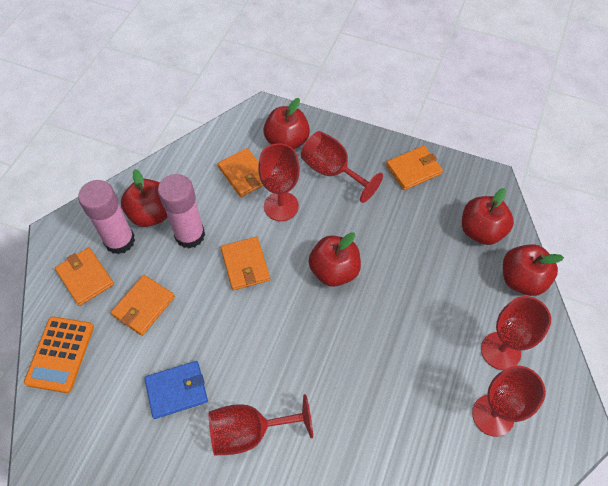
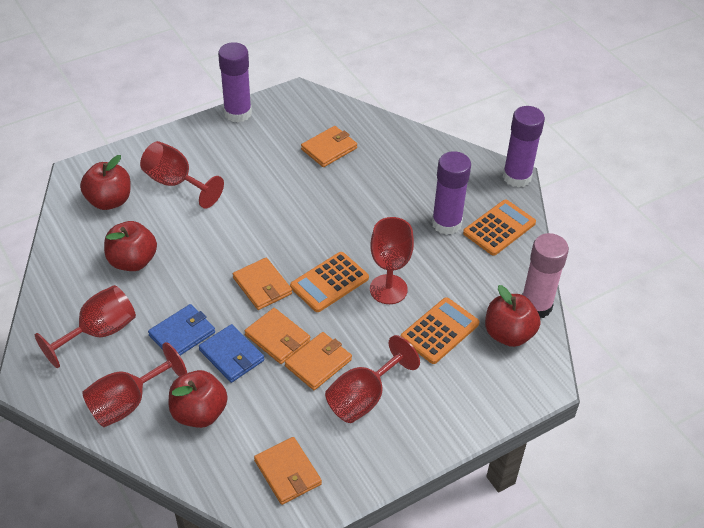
blue wallet: 1 -> 2
orange calculator: 1 -> 3
pink glue stick: 2 -> 1
purple glue stick: 0 -> 3
red apple: 5 -> 4

